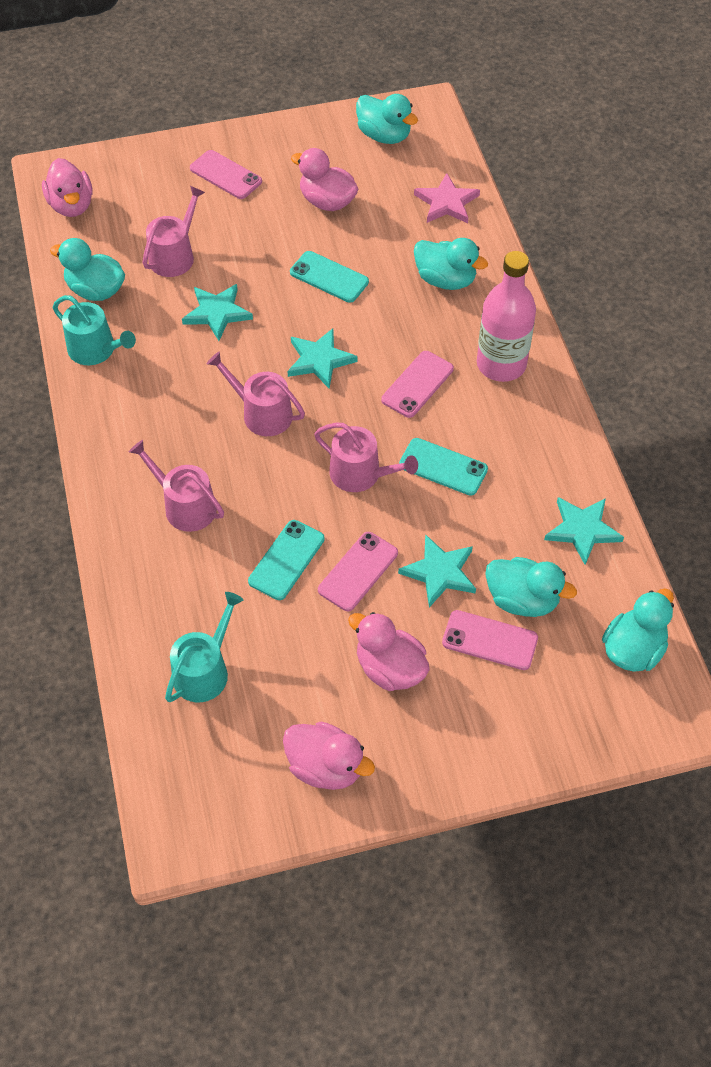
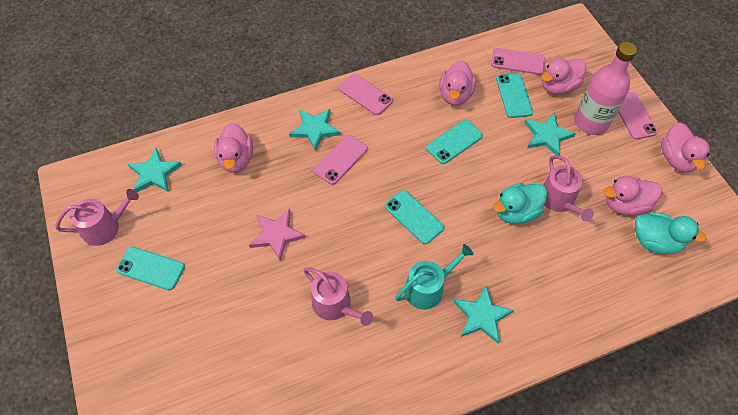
pink duck: 4 -> 5
pink watering can: 4 -> 3
turquoise duck: 5 -> 2
turquoise phone: 3 -> 4
turquoise watering can: 2 -> 1

